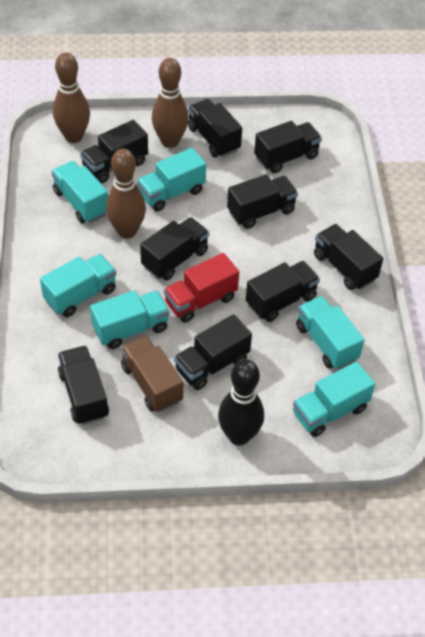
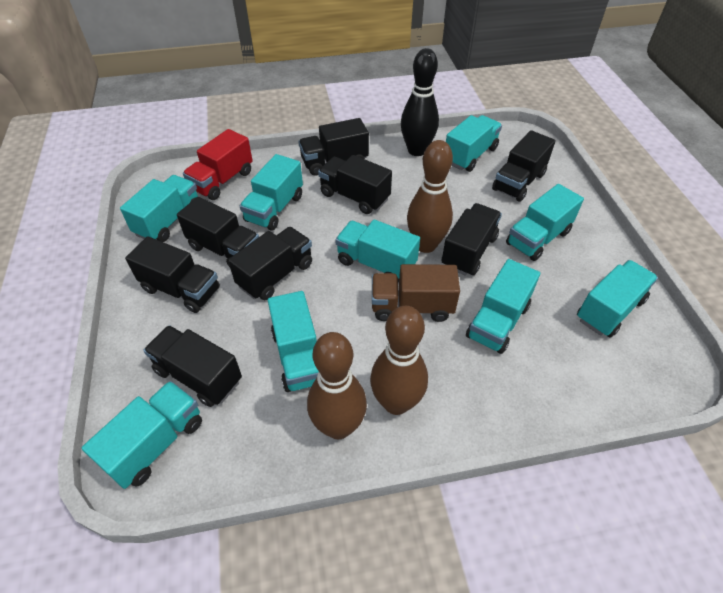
black truck: 9 -> 8
turquoise truck: 6 -> 9

